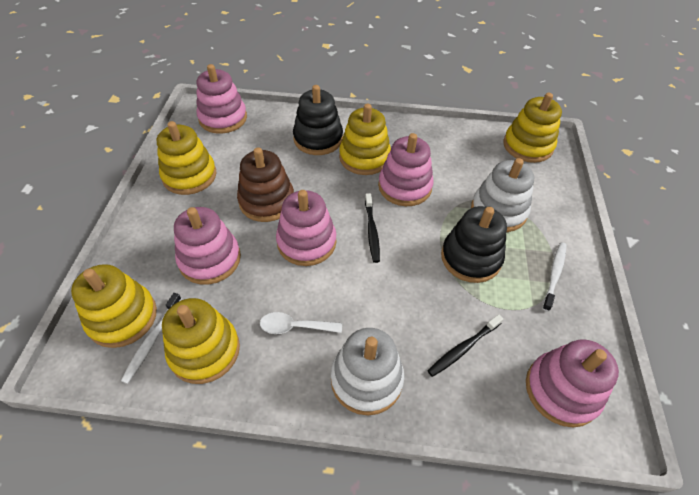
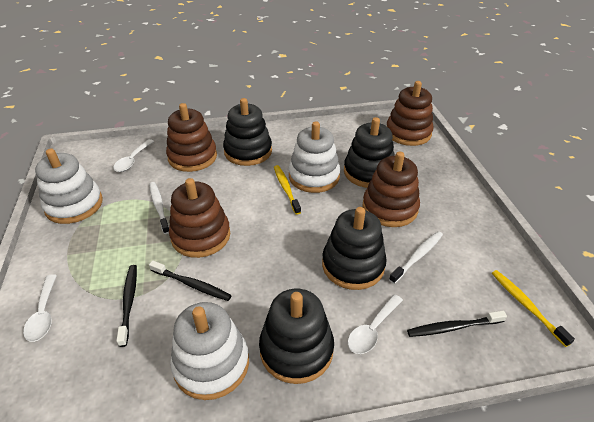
black stacking toy: 2 -> 4
black toothbrush: 2 -> 3
brown stacking toy: 1 -> 4
pink stacking toy: 5 -> 0
white spoon: 1 -> 3
white stacking toy: 2 -> 3
yellow stacking toy: 5 -> 0
yellow toothbrush: 0 -> 2

